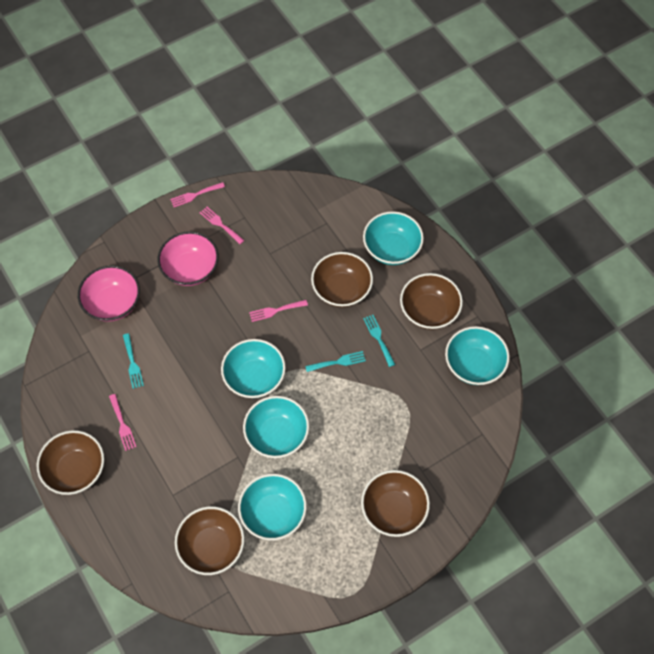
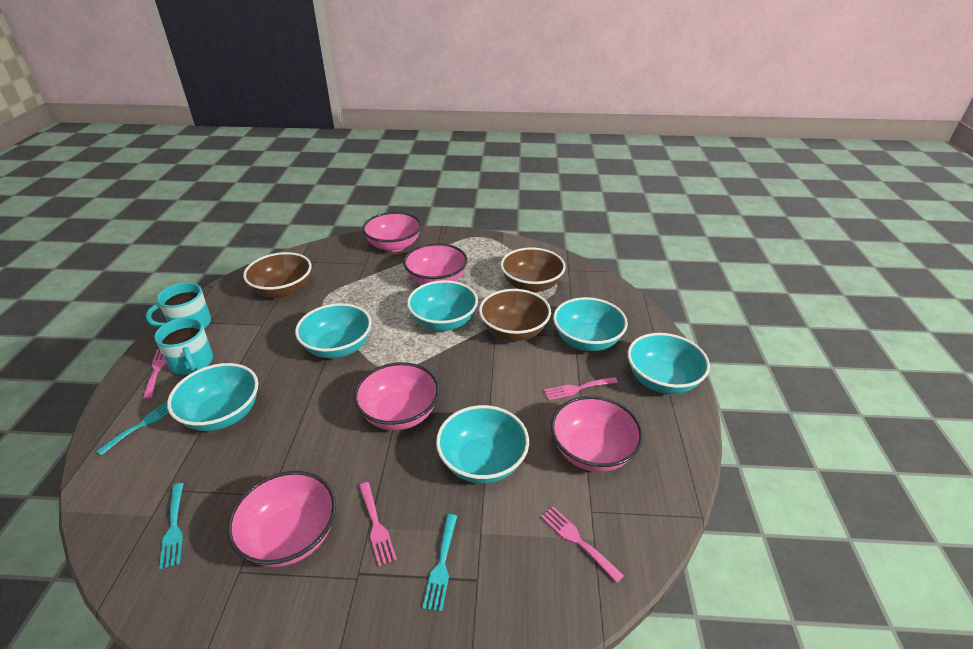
brown bowl: 5 -> 3
pink bowl: 2 -> 5
turquoise bowl: 5 -> 6
turquoise mug: 0 -> 2

